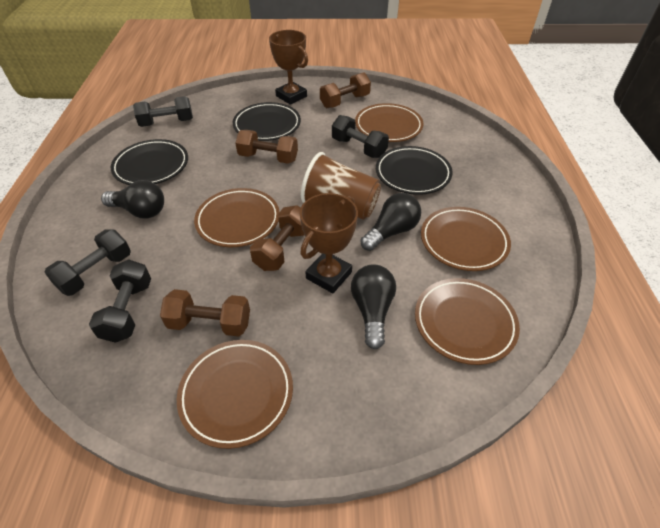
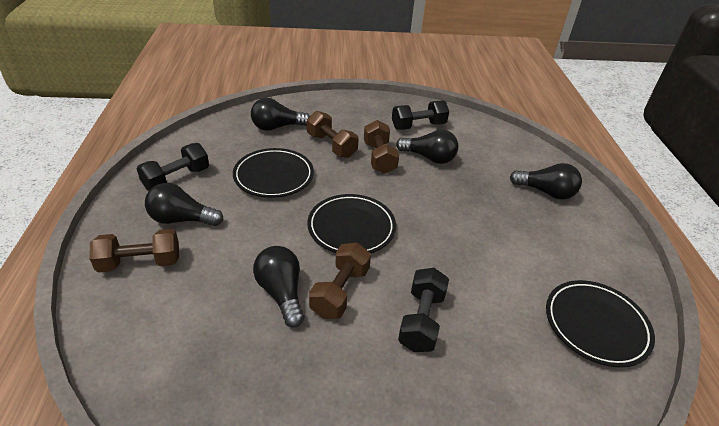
black dumbbell: 4 -> 3
black light bulb: 3 -> 5
brown cup: 1 -> 0
brown plate: 5 -> 0
brown trophy: 2 -> 0

